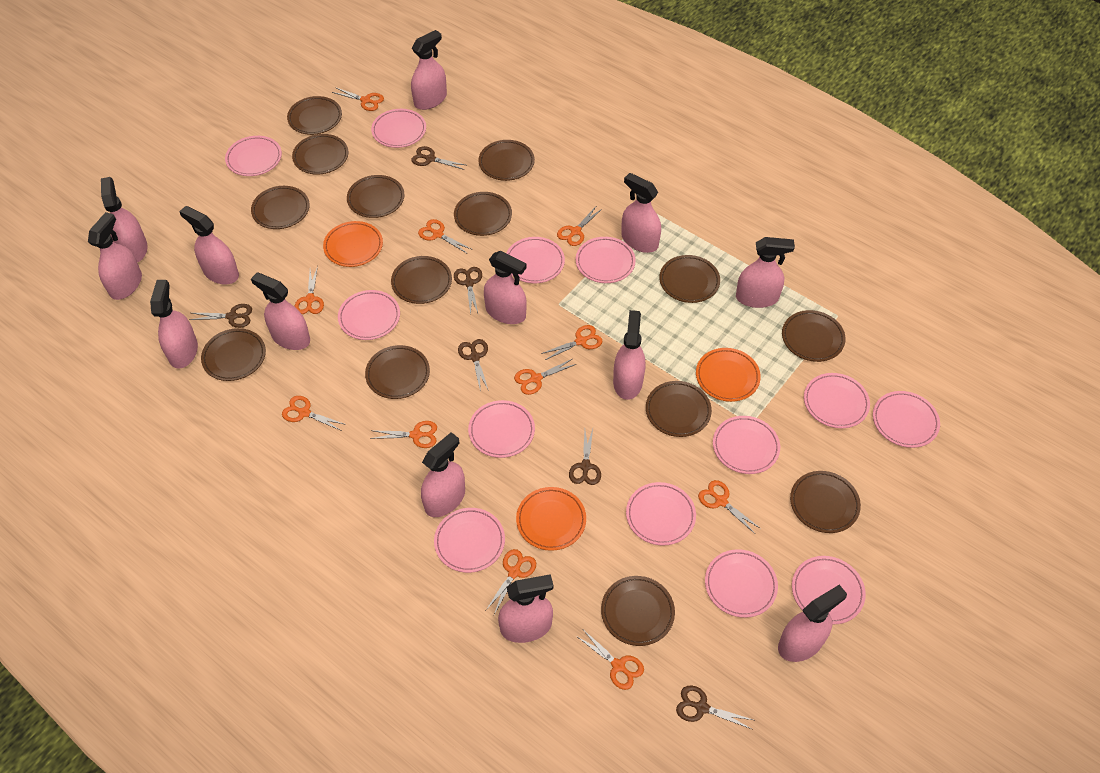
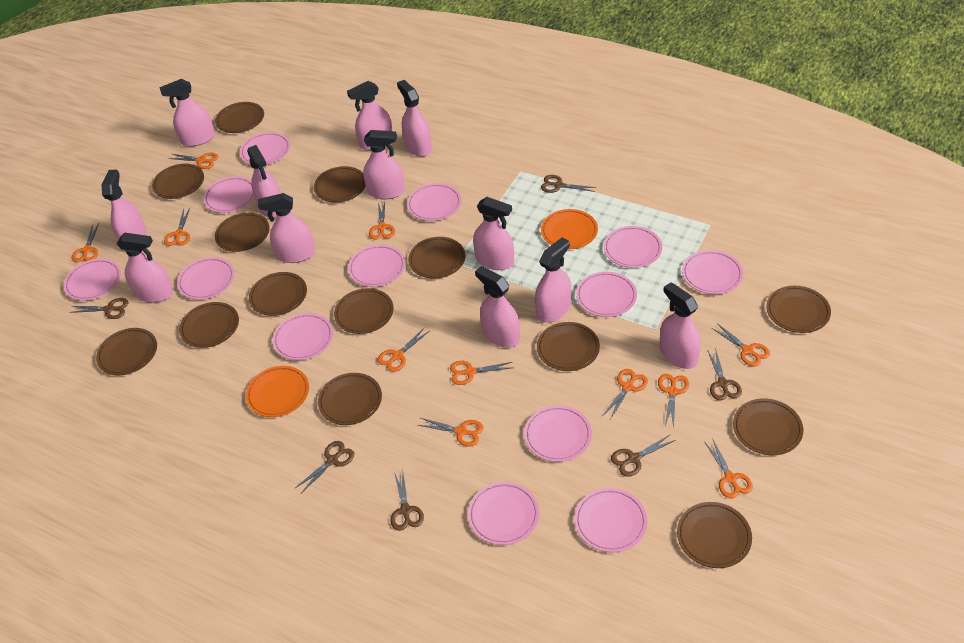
orange plate: 3 -> 2
pink spray bottle: 13 -> 12

